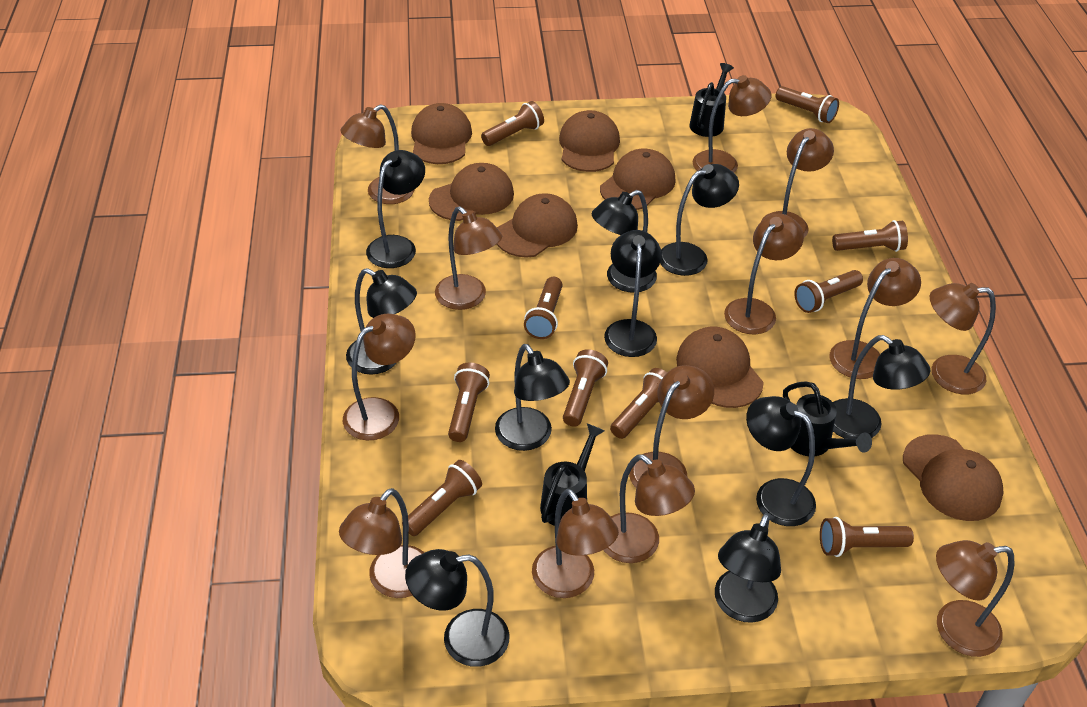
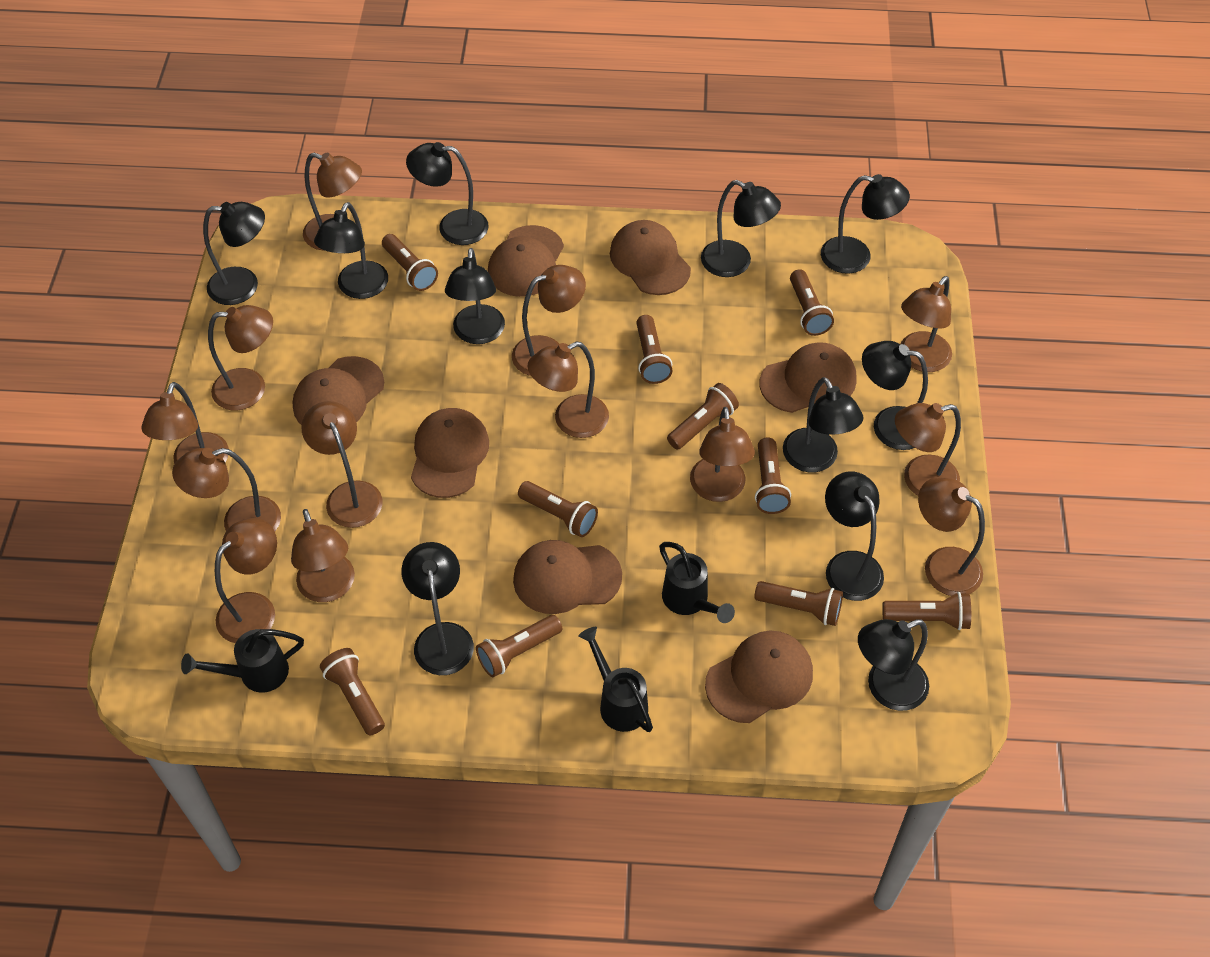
black lamp: 10 -> 11

